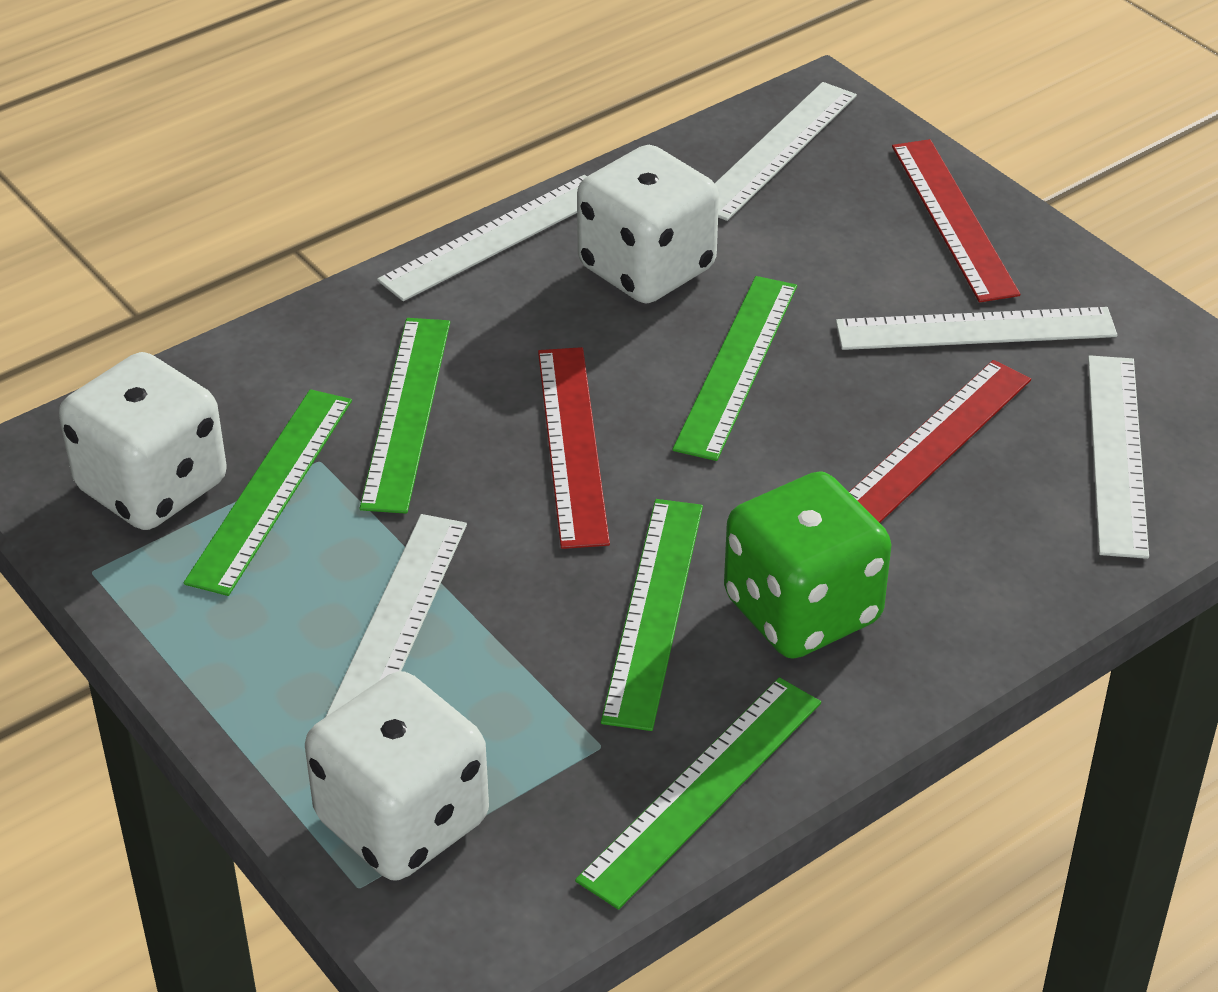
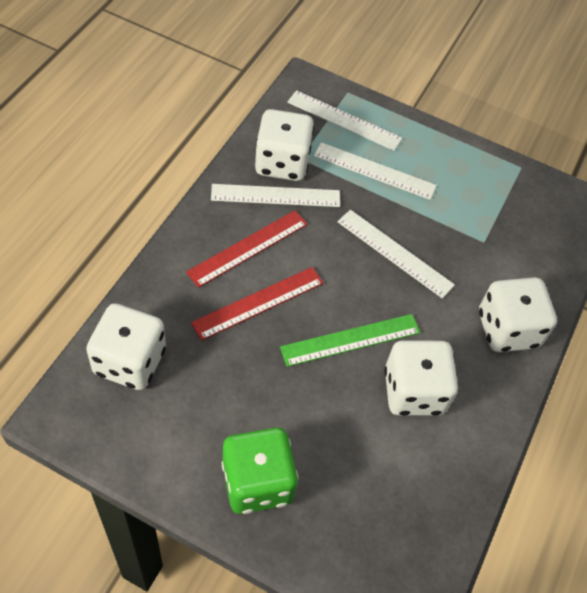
green ruler: 5 -> 1
red ruler: 3 -> 2
white dice: 3 -> 4
white ruler: 5 -> 4

